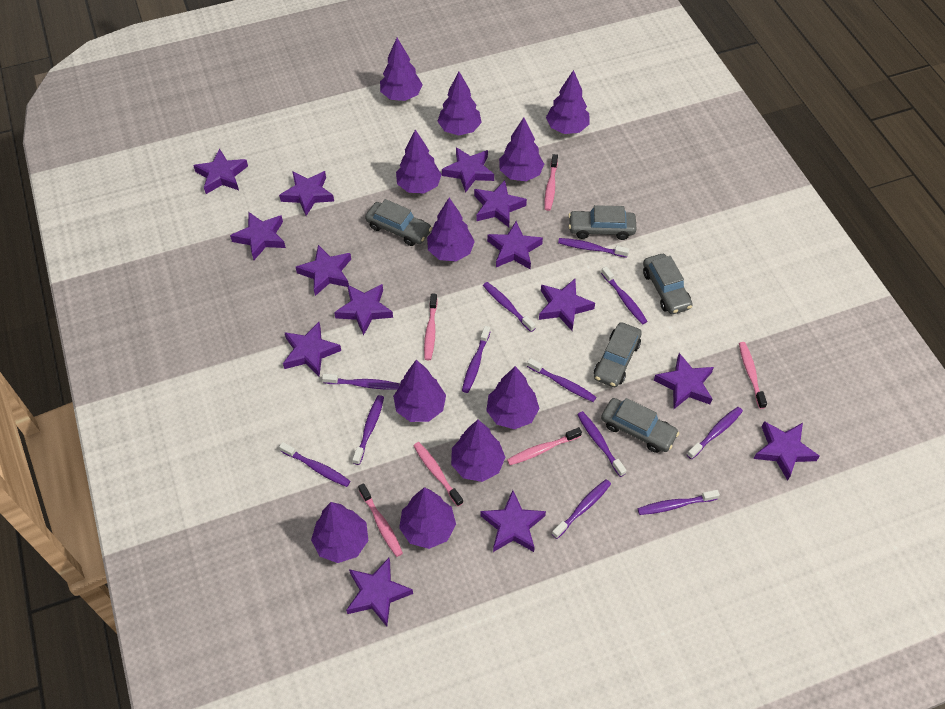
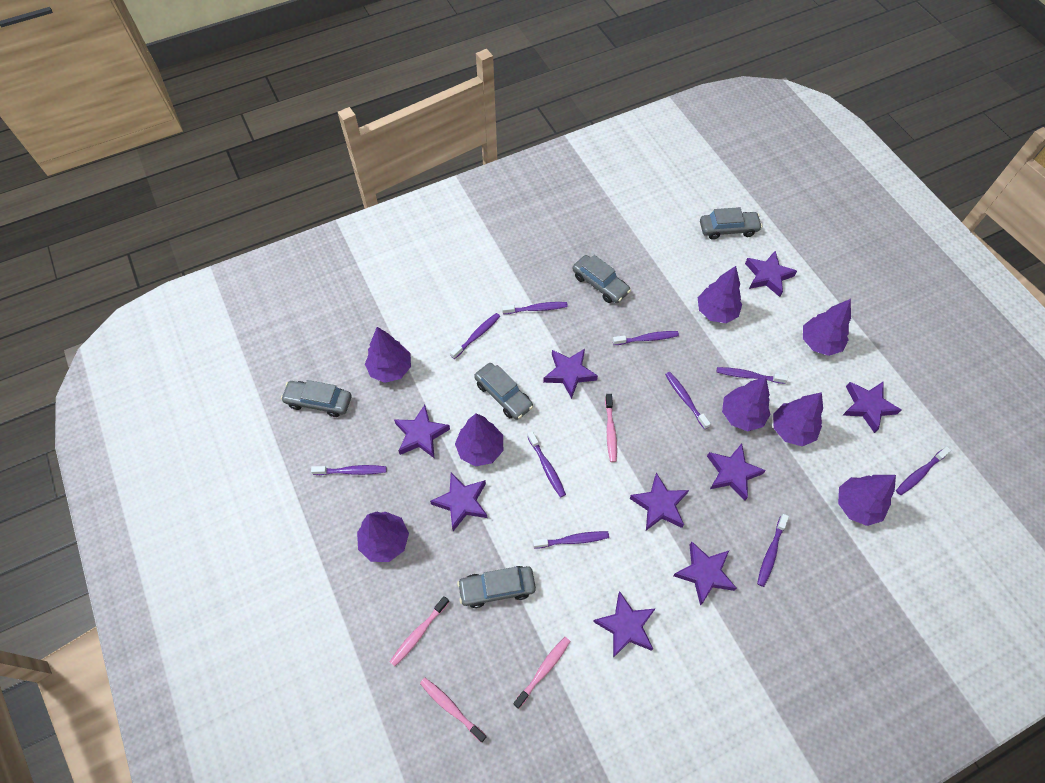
pink toothbrush: 6 -> 4
purple star: 14 -> 9
purple toothbrush: 12 -> 10
purple tree: 11 -> 8

